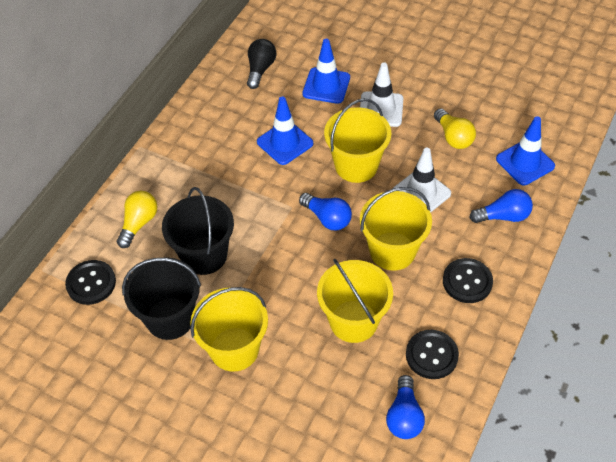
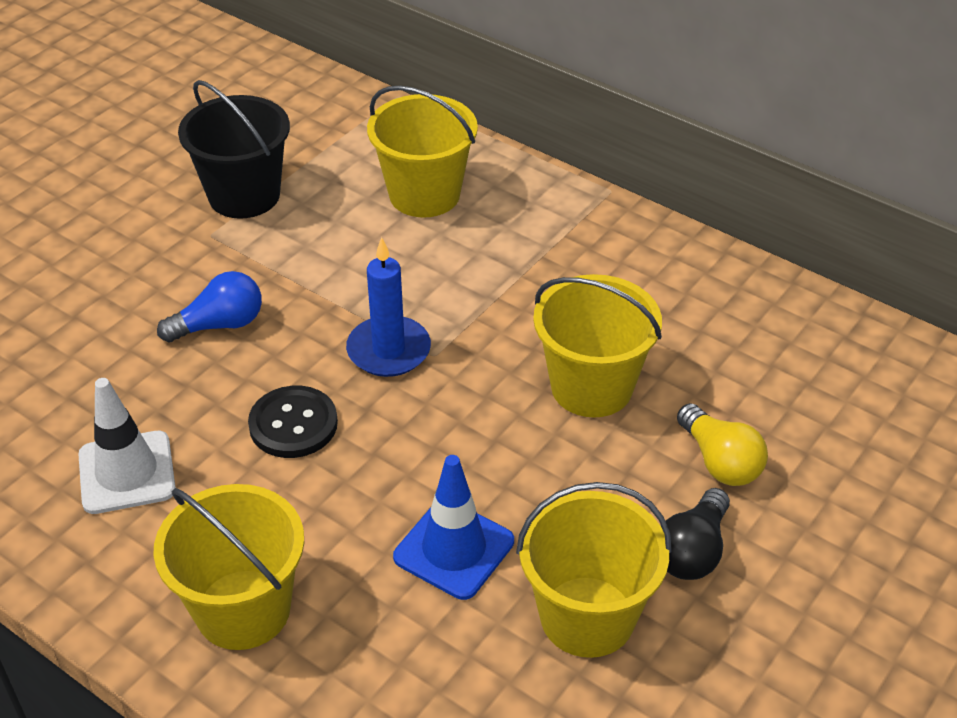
black bucket: 2 -> 1
black button: 3 -> 1
blue candle: 0 -> 1
blue light bulb: 3 -> 1
blue traffic cone: 3 -> 1
white traffic cone: 2 -> 1
yellow light bulb: 2 -> 1

